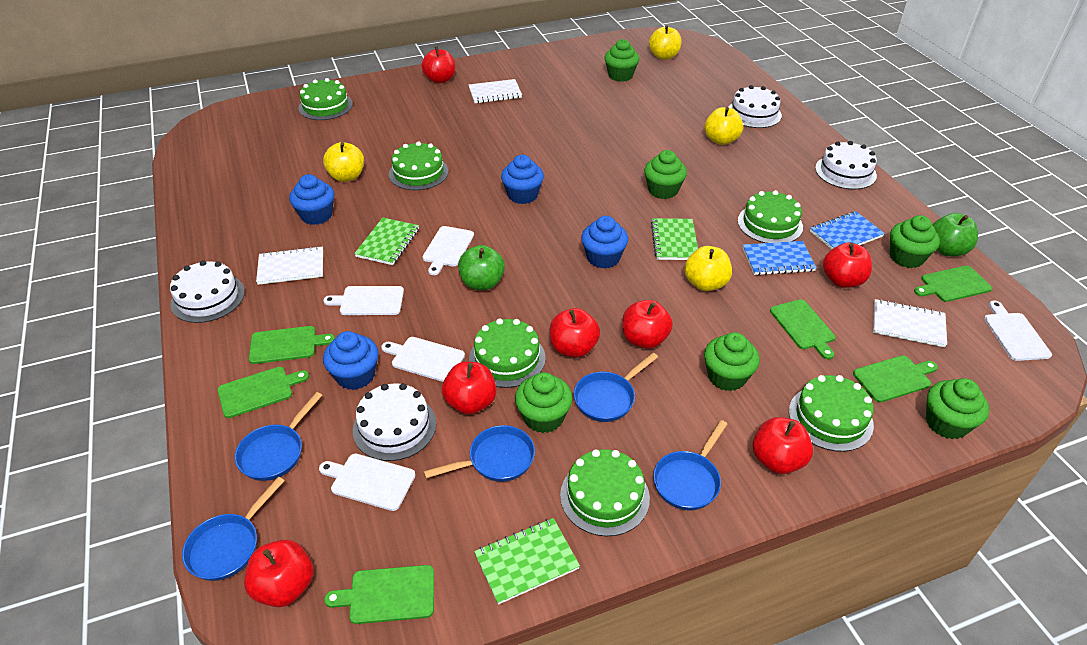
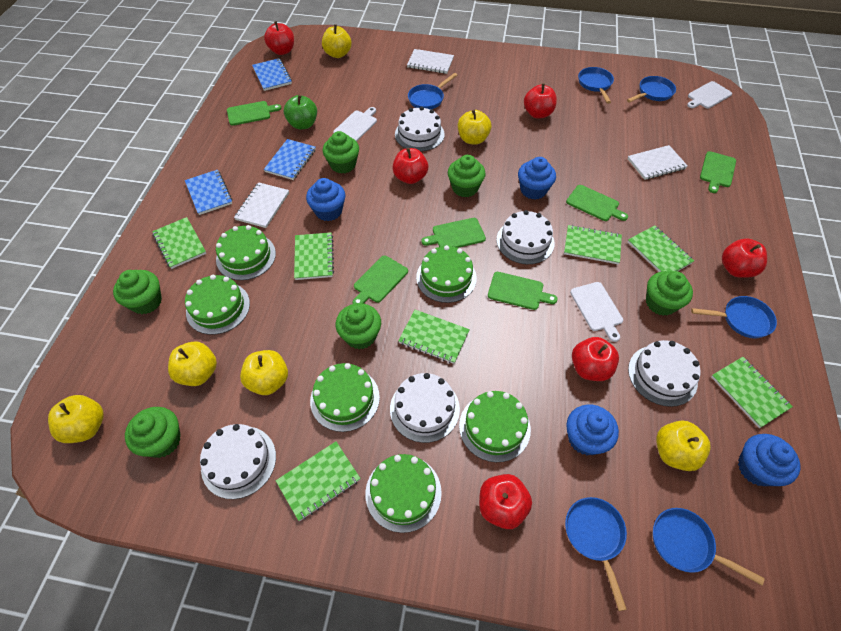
blue notebook: 2 -> 3
blue pan: 5 -> 6
green apple: 2 -> 1
green notebook: 3 -> 7
red apple: 7 -> 6
white cake: 4 -> 5
white cutting board: 5 -> 3
yellow apple: 4 -> 6

